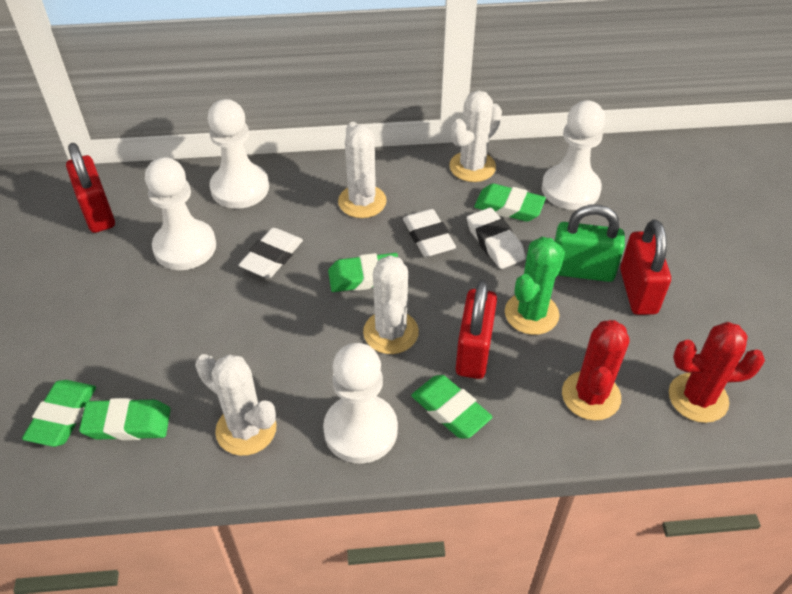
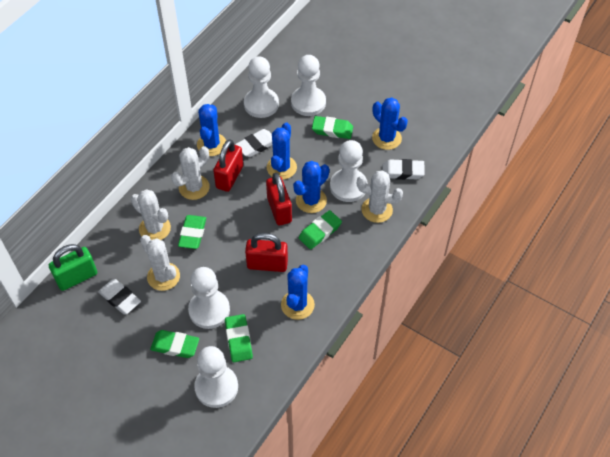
blue cactus: 0 -> 5
green cactus: 1 -> 0
red cactus: 2 -> 0
white pawn: 4 -> 5

